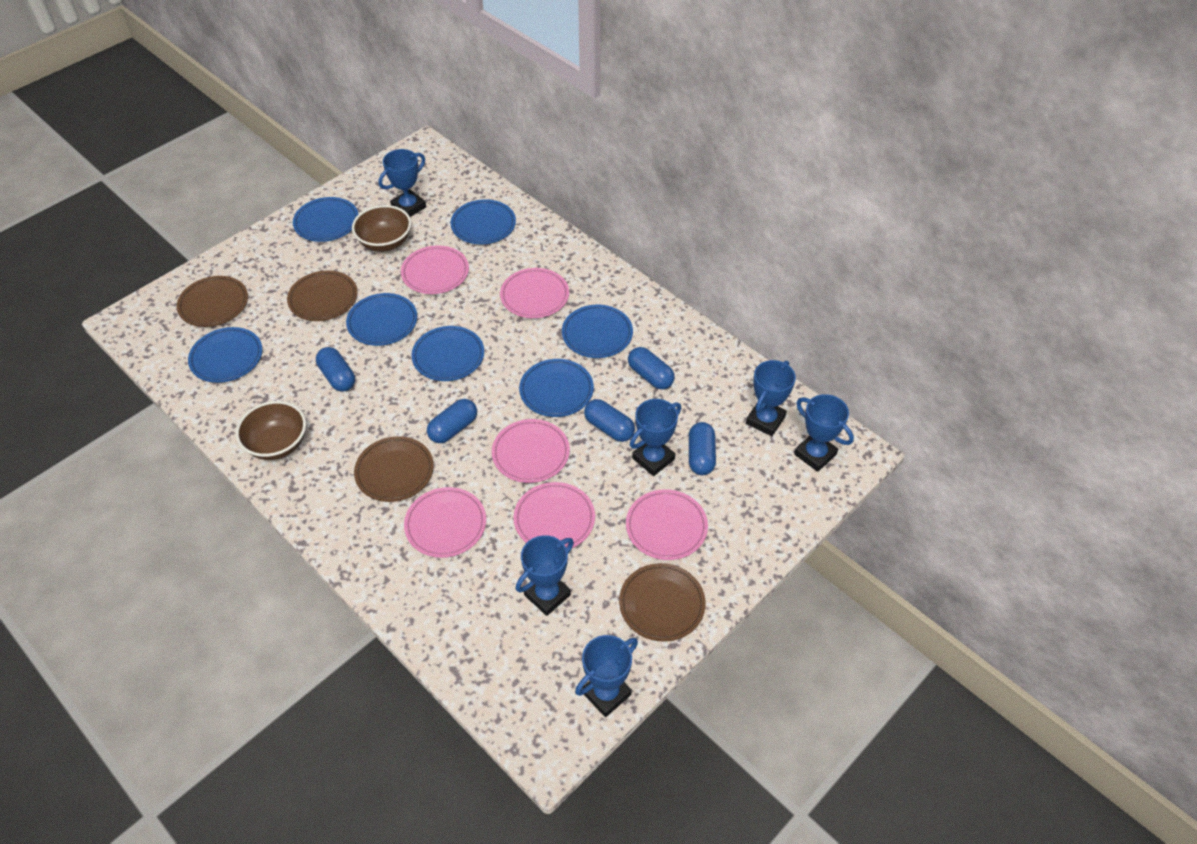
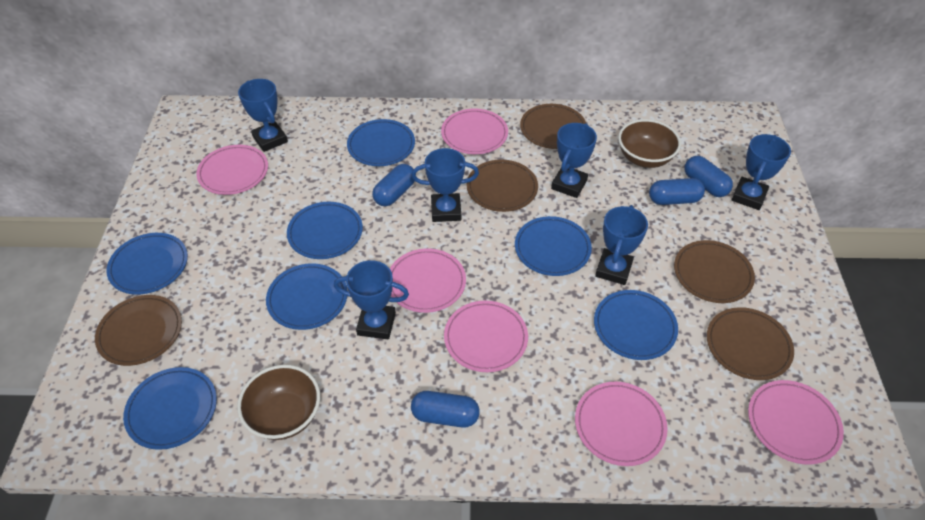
blue capsule: 5 -> 4
brown plate: 4 -> 5

